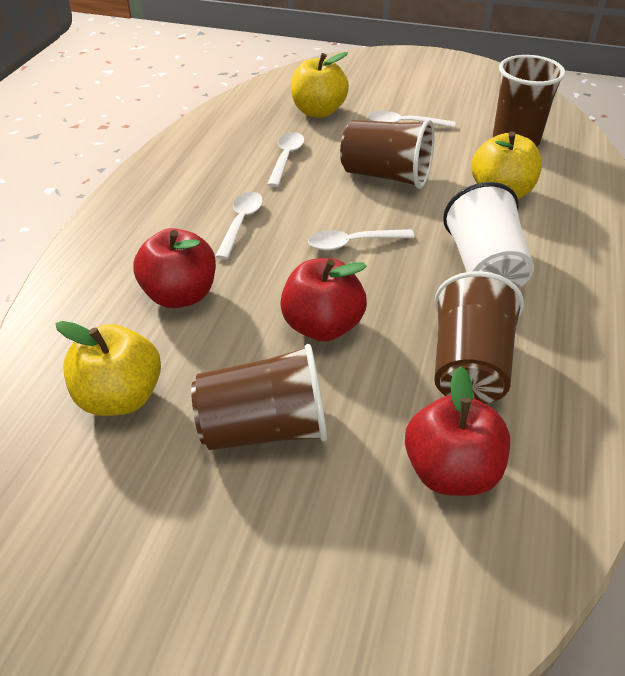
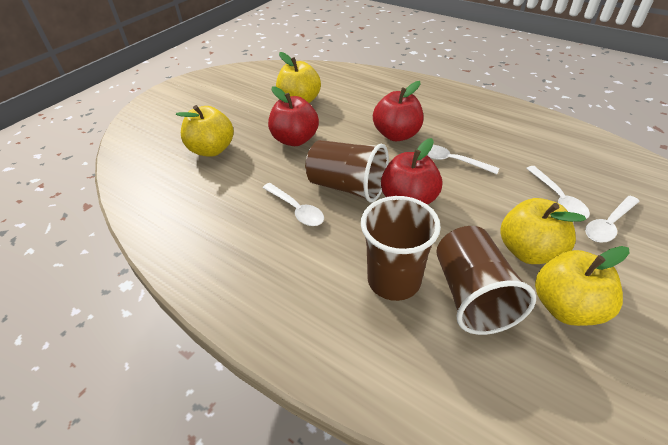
brown cup: 4 -> 3
white cup: 1 -> 0
yellow apple: 3 -> 4

